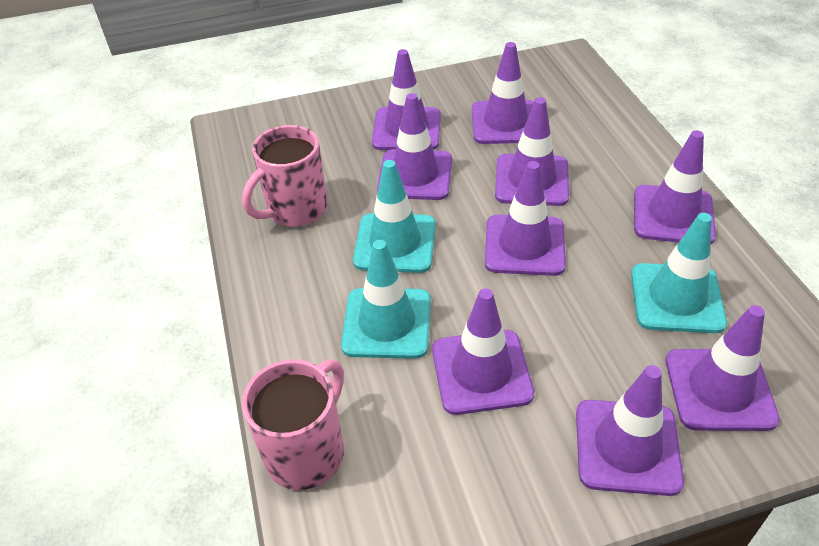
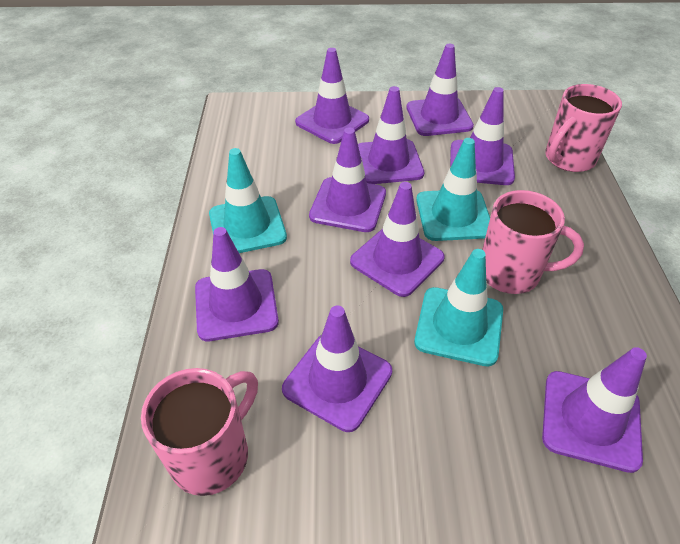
pink mug: 2 -> 3

